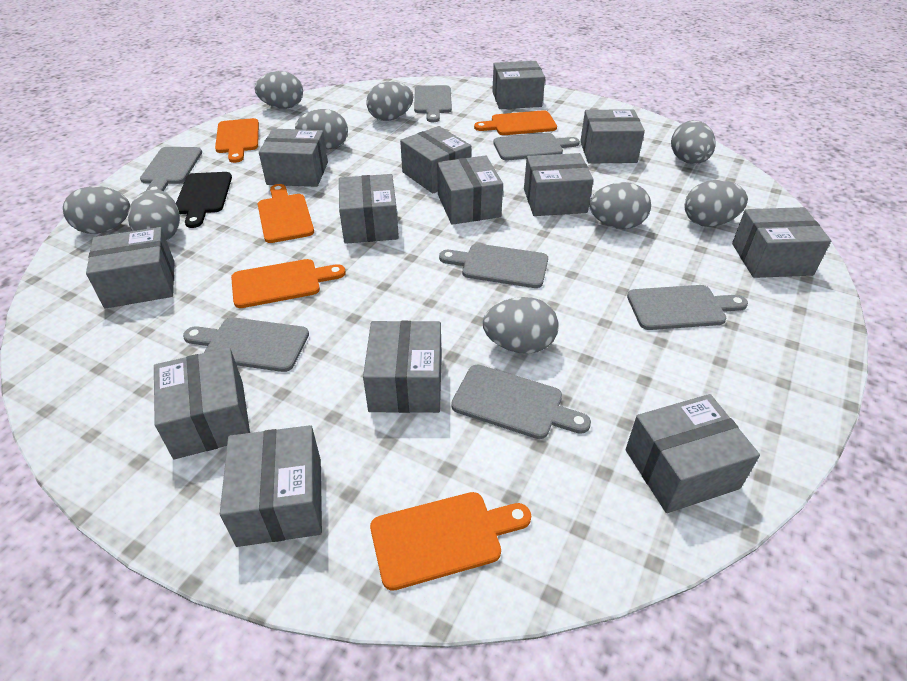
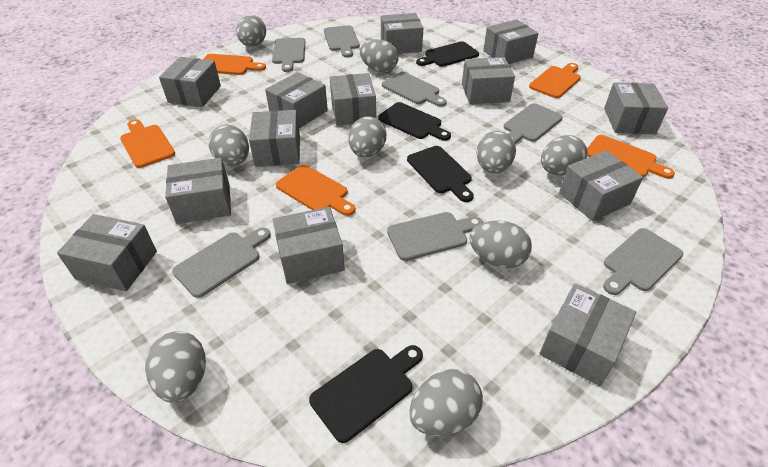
black cutting board: 1 -> 4

